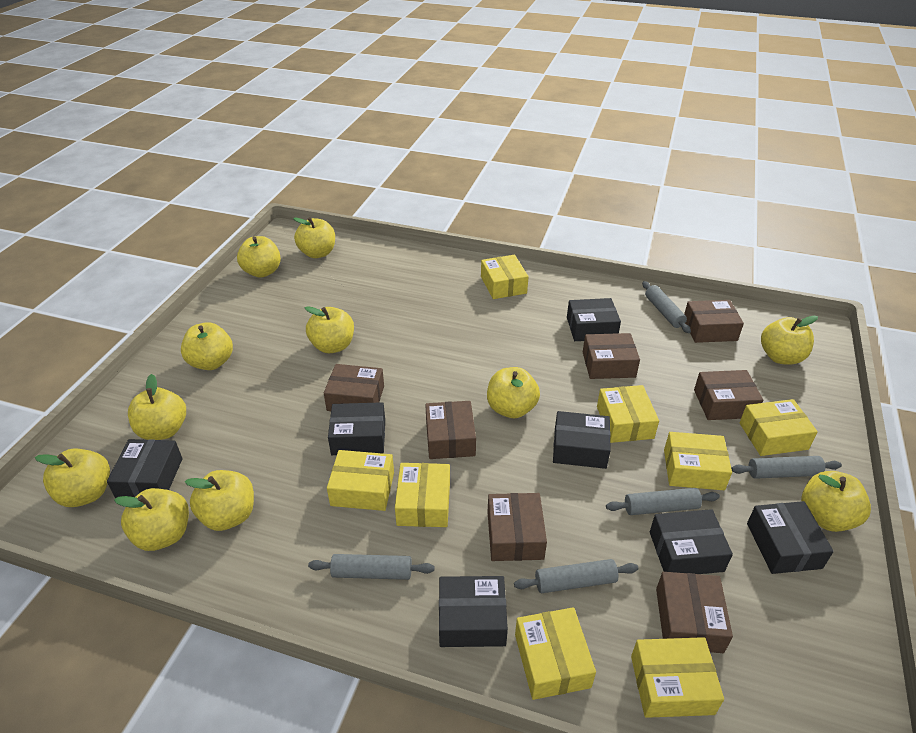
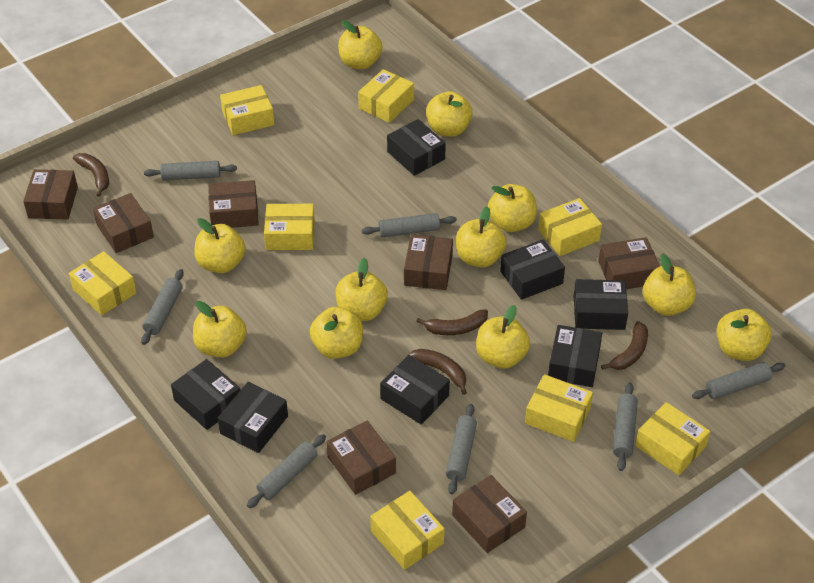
brown banana: 0 -> 4
grey rolling pin: 5 -> 7

